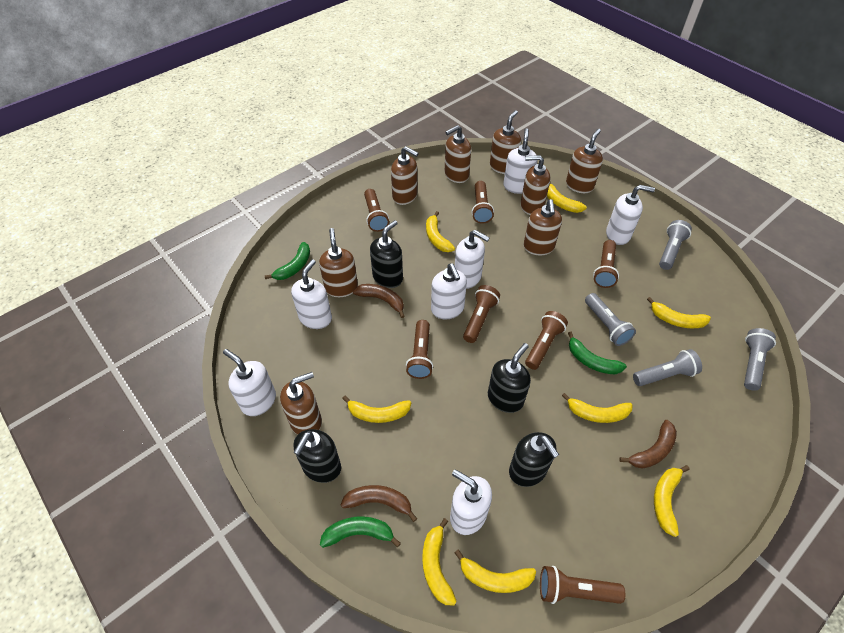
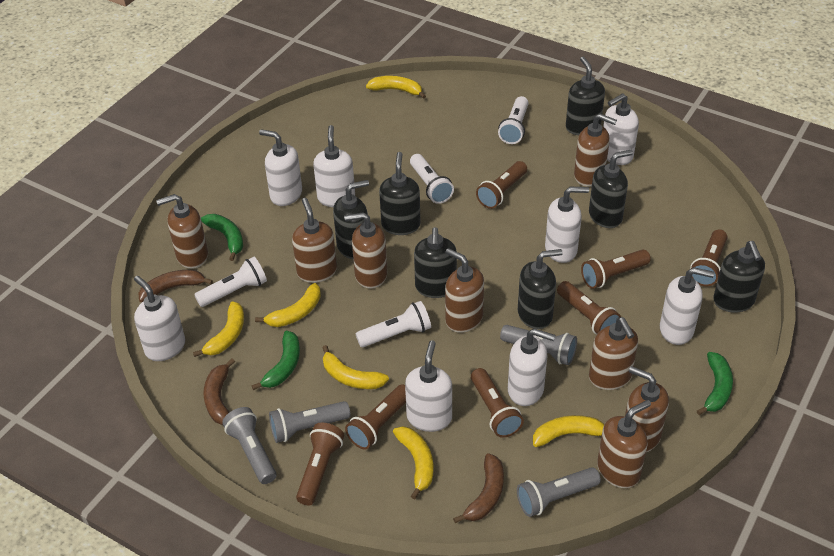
black soap dispenser: 4 -> 7
white flashlight: 0 -> 4
white soap dispenser: 7 -> 8
yellow banana: 8 -> 6

